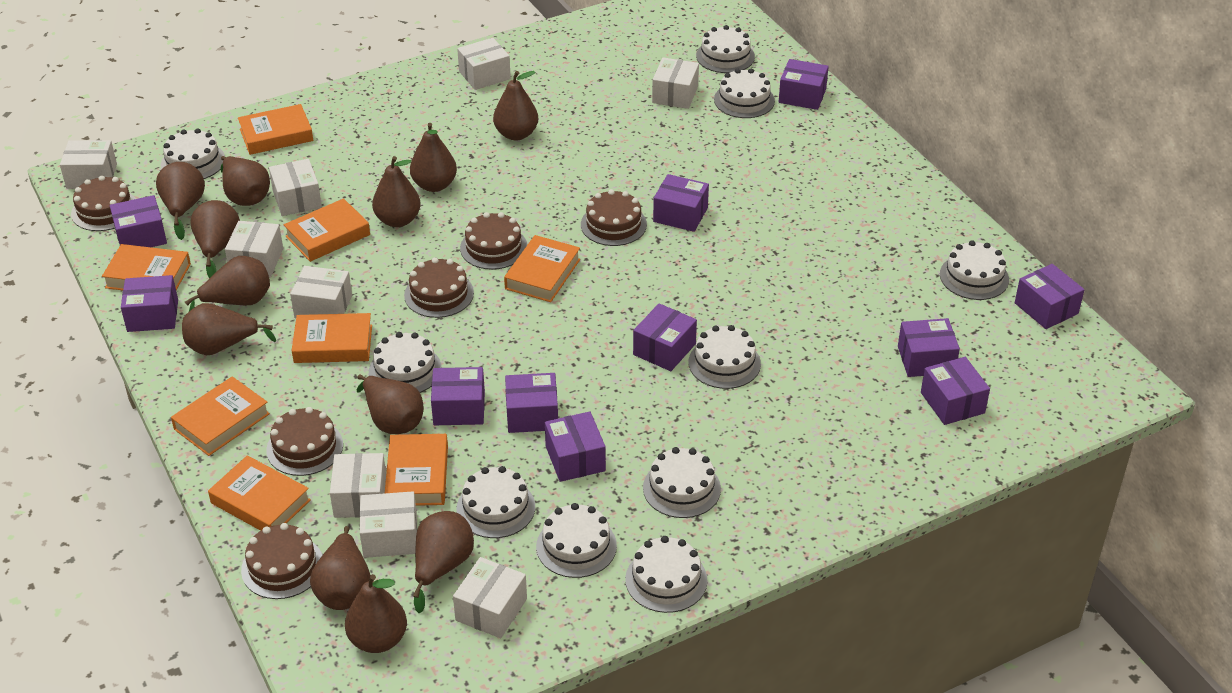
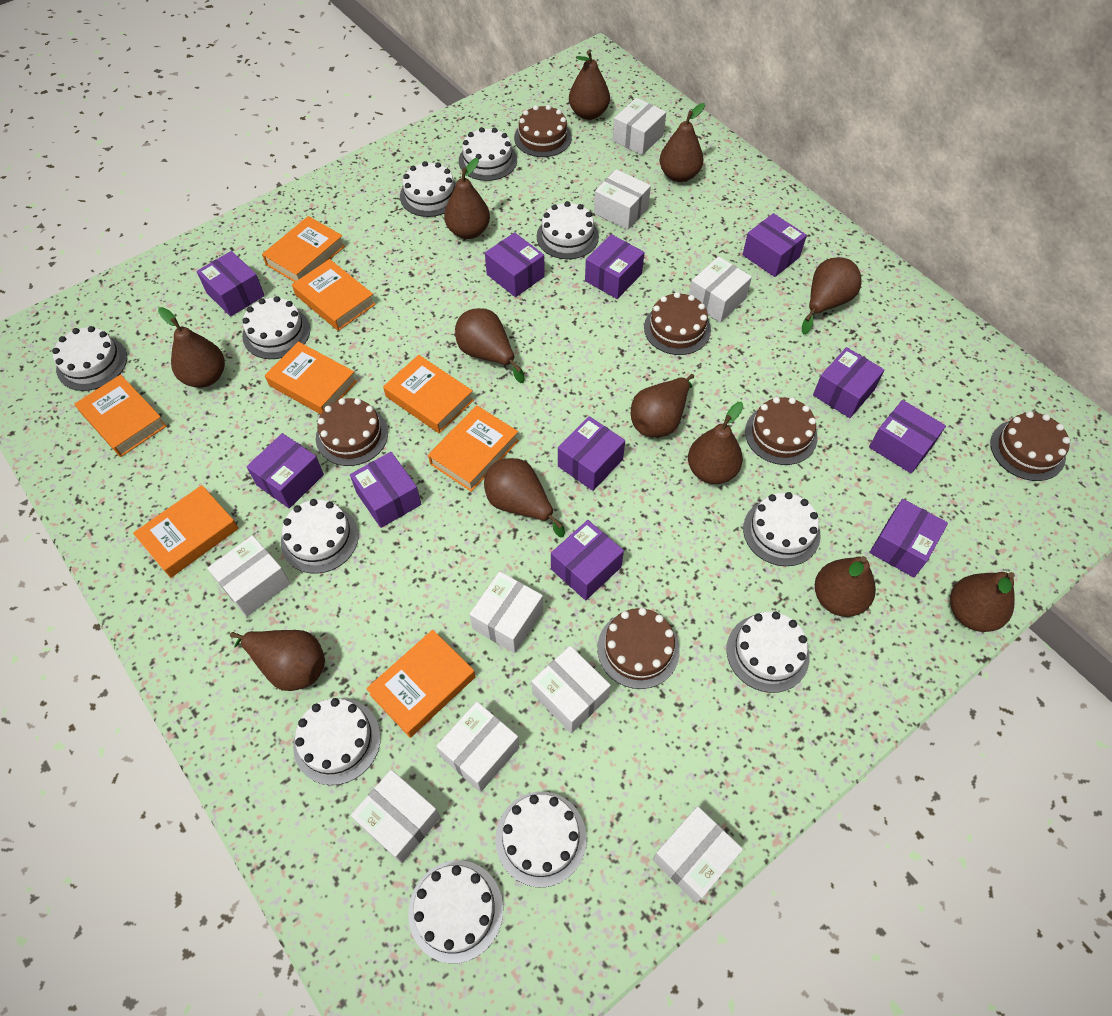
white cake: 10 -> 11

